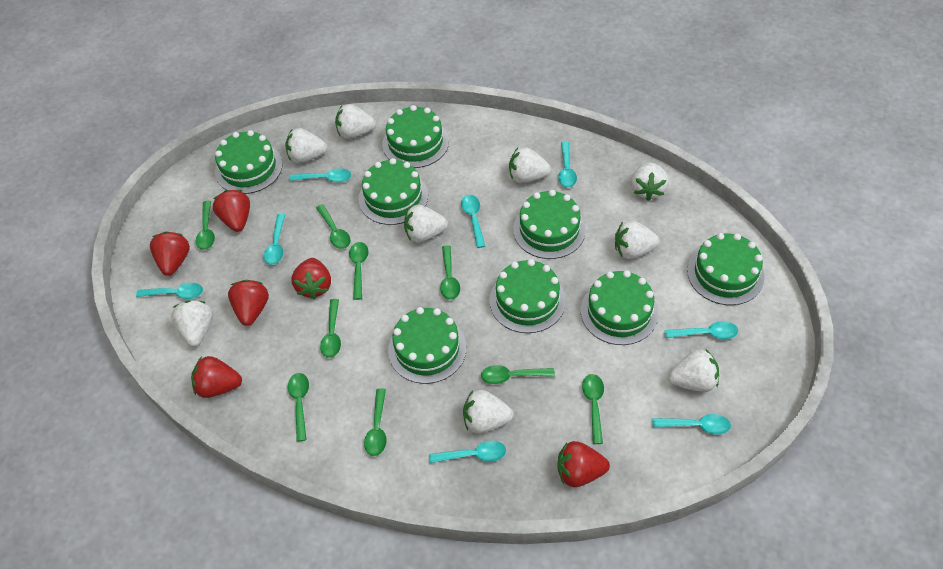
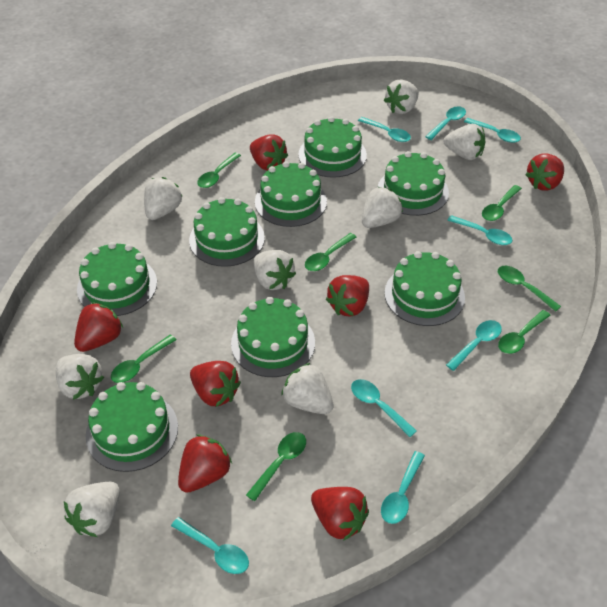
green spoon: 9 -> 7
red strawberry: 6 -> 7
white strawberry: 9 -> 8

